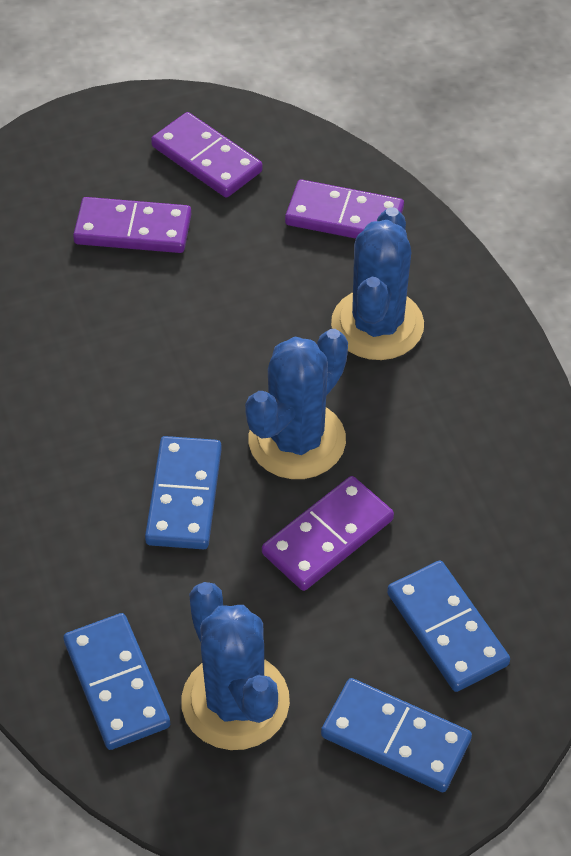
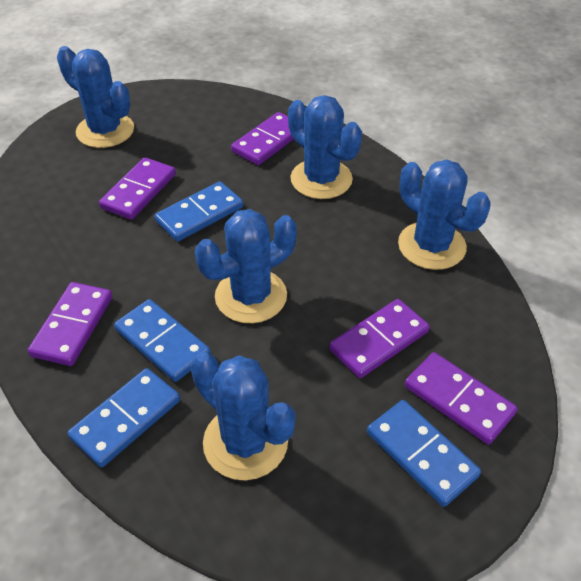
blue cactus: 3 -> 5
purple domino: 4 -> 5

